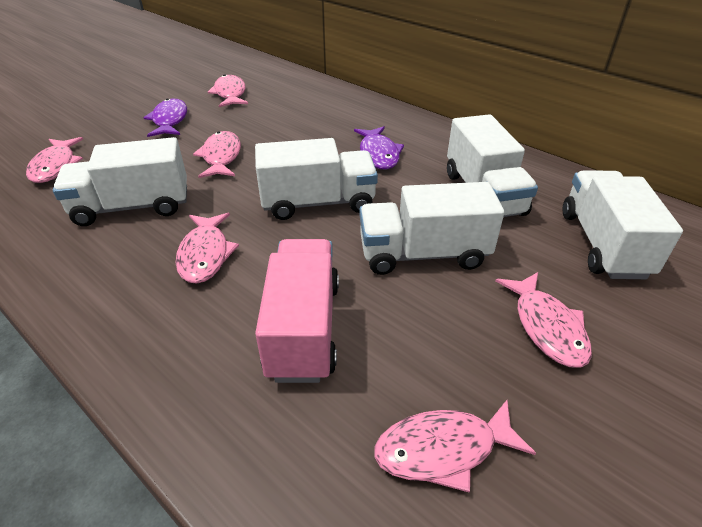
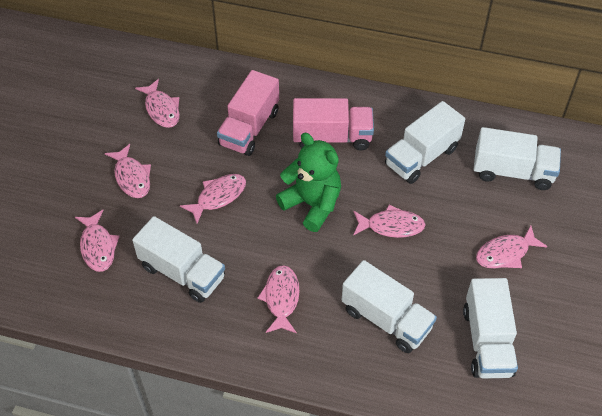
green teddy bear: 0 -> 1
pink fish: 6 -> 7
pink truck: 1 -> 2
purple fish: 2 -> 0

